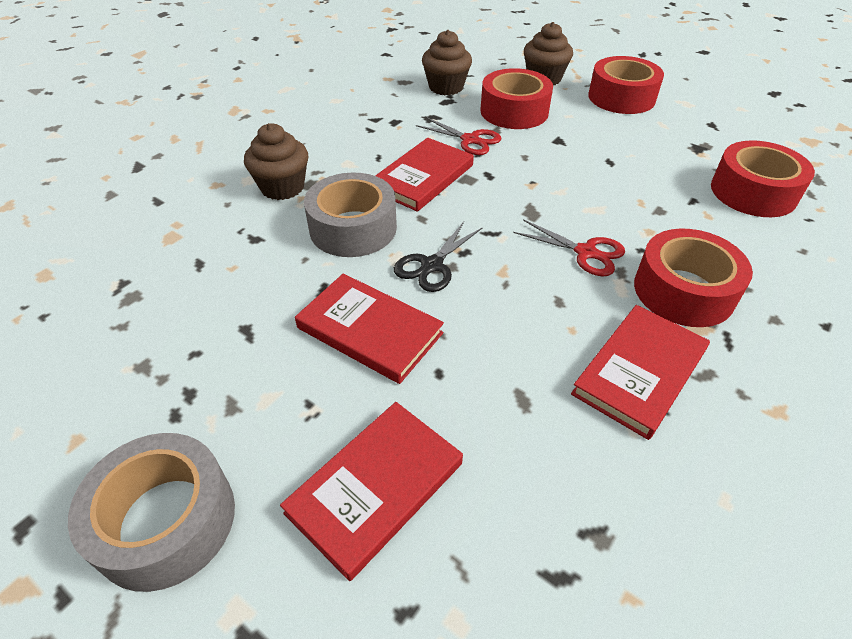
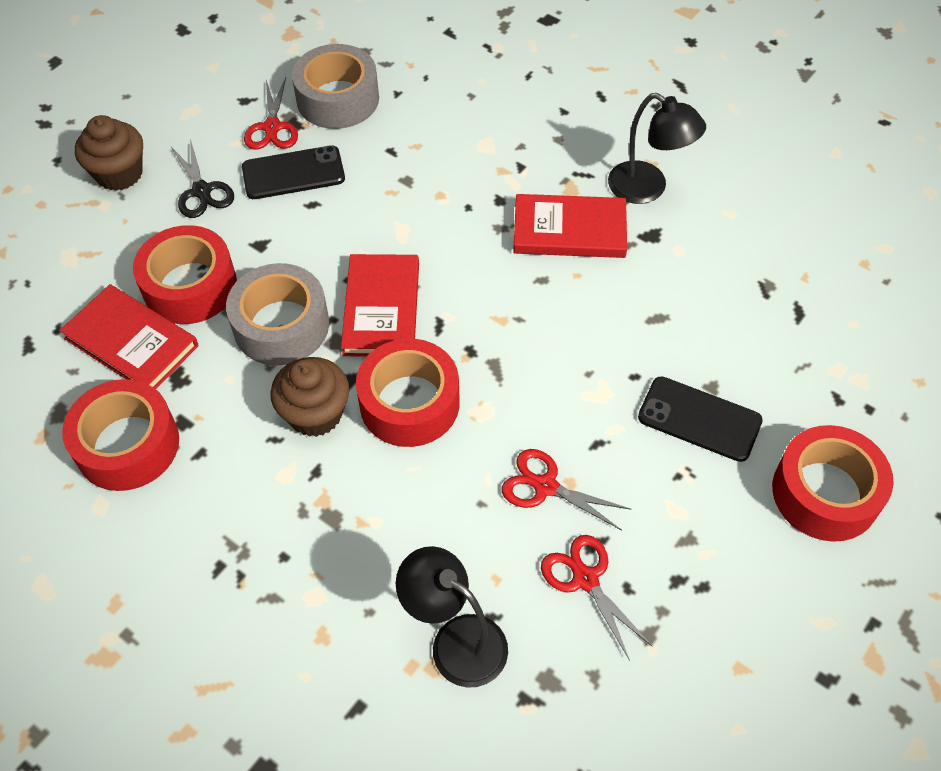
black lamp: 0 -> 2
black phone: 0 -> 2
brown cupcake: 3 -> 2
red book: 4 -> 3
red scissors: 2 -> 3

